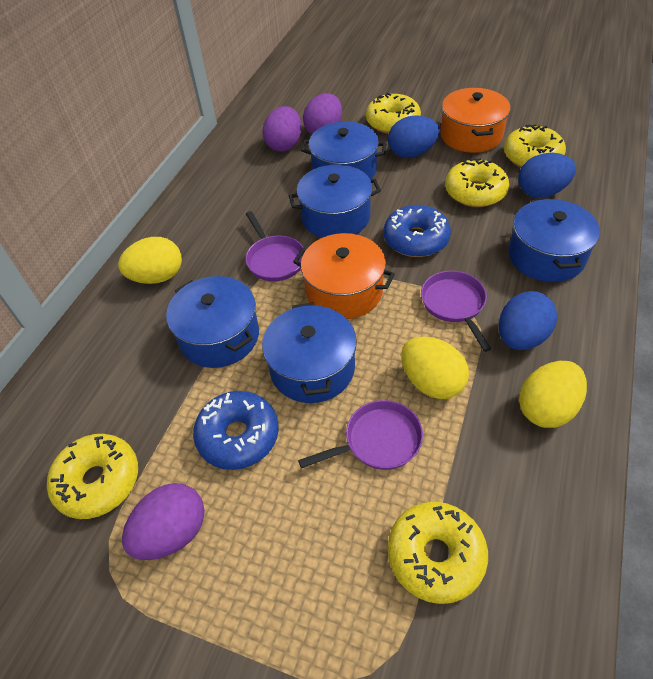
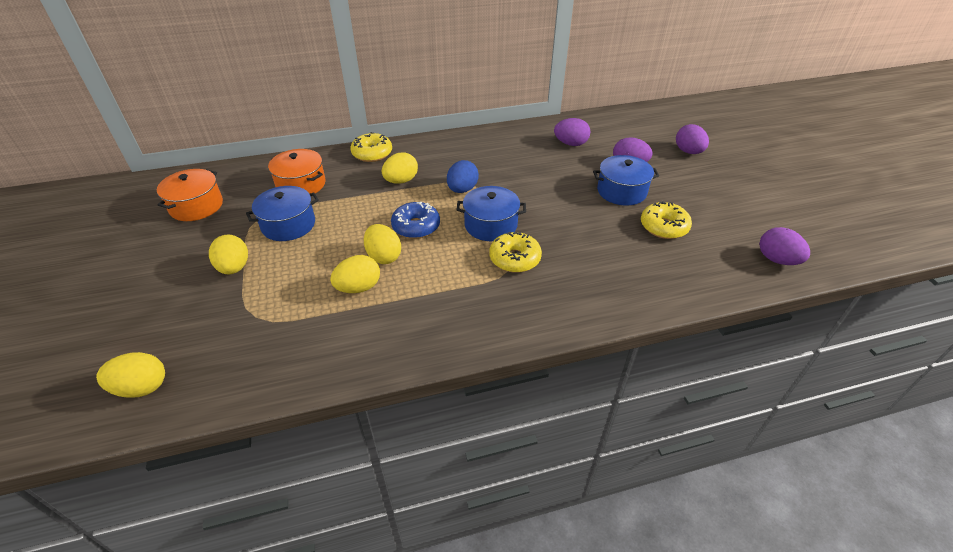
blue donut: 2 -> 1
blue egg: 3 -> 1
blue pot: 5 -> 3
purple egg: 3 -> 4
purple pan: 3 -> 0
yellow donut: 5 -> 3
yellow egg: 3 -> 5

